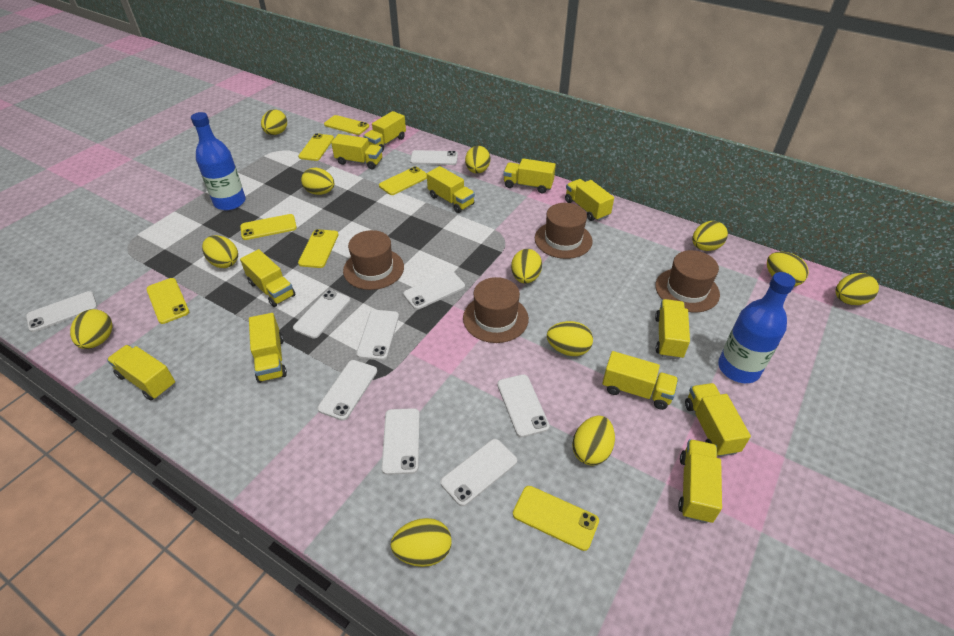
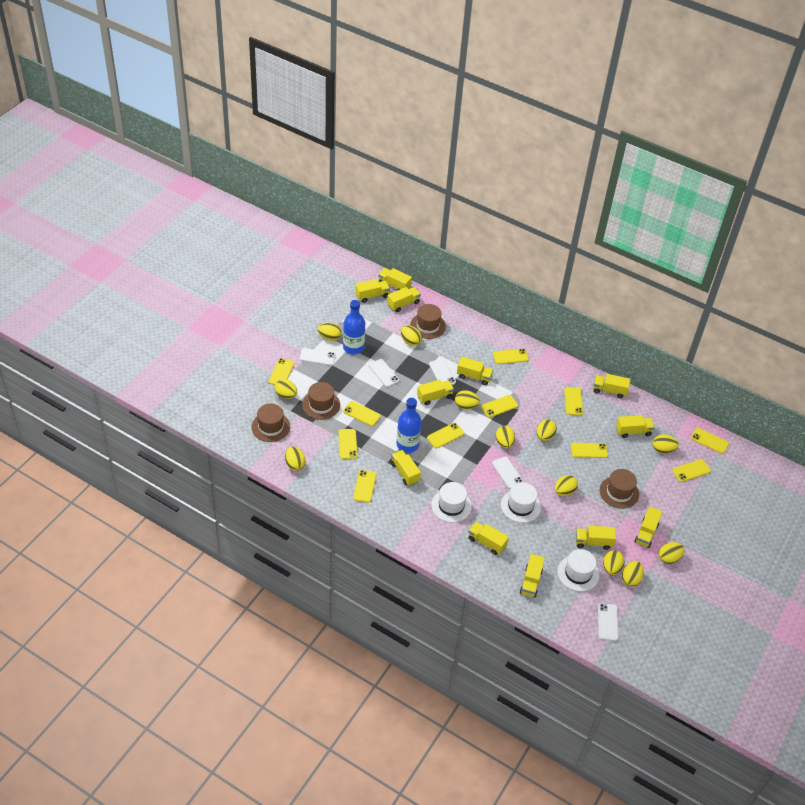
white hat: 0 -> 3
white phone: 9 -> 5
yellow phone: 7 -> 11

